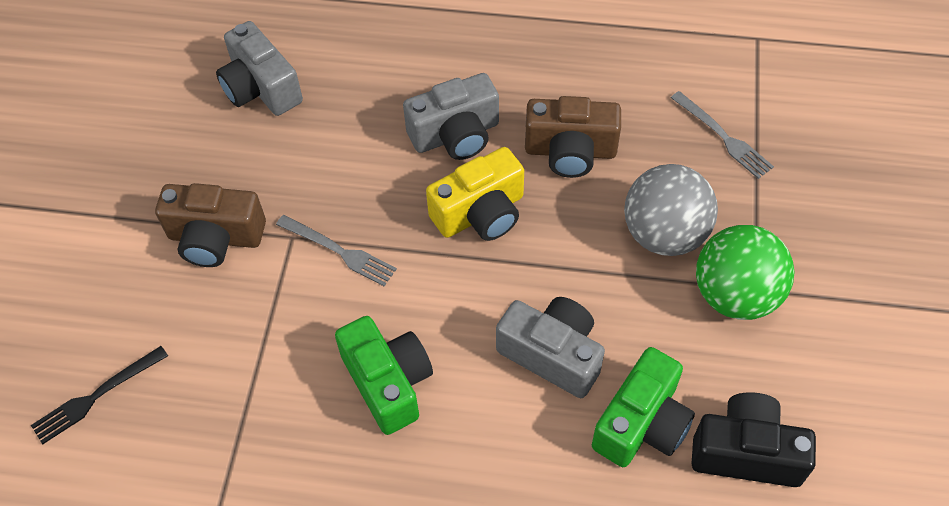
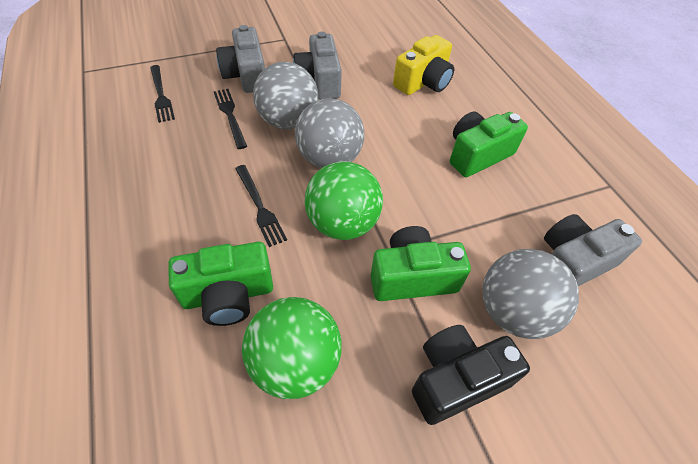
black fork: 1 -> 3
brown camera: 2 -> 0
green ball: 1 -> 2
green camera: 2 -> 3
grey ball: 1 -> 3
grey fork: 2 -> 0

